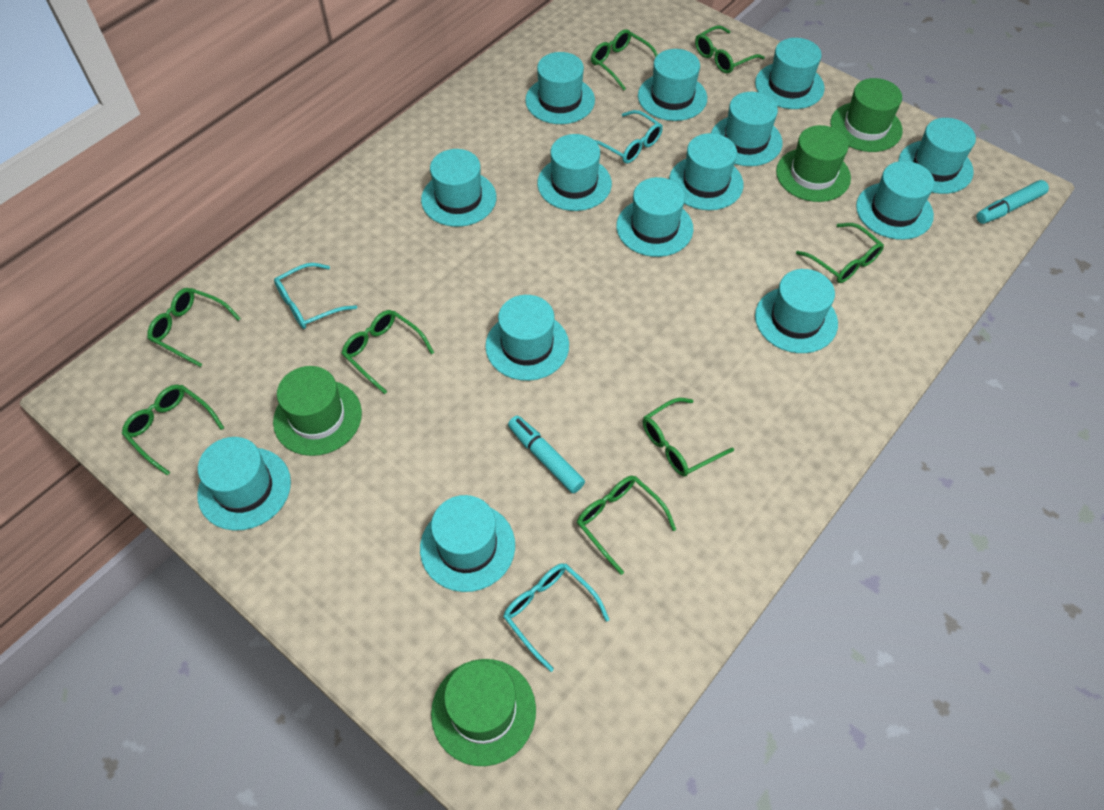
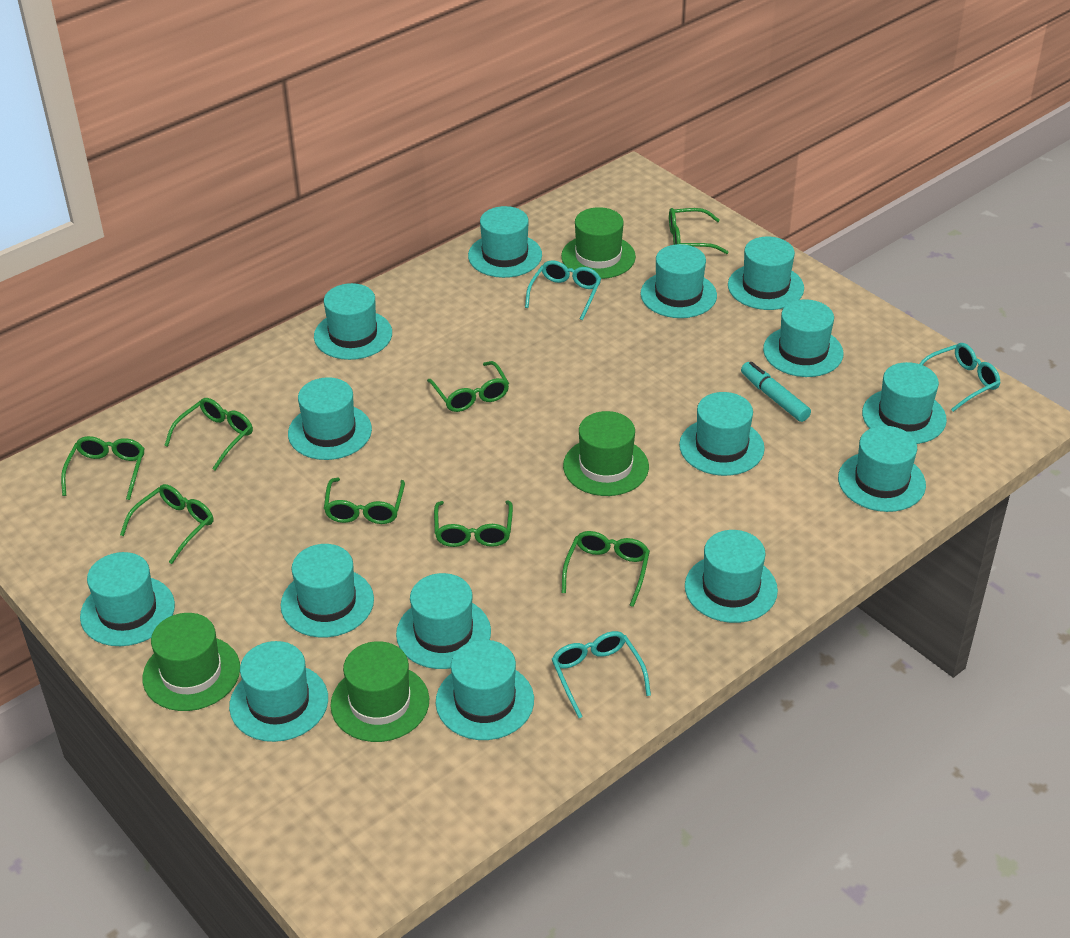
turquoise hat: 14 -> 15
turquoise marker: 2 -> 1

